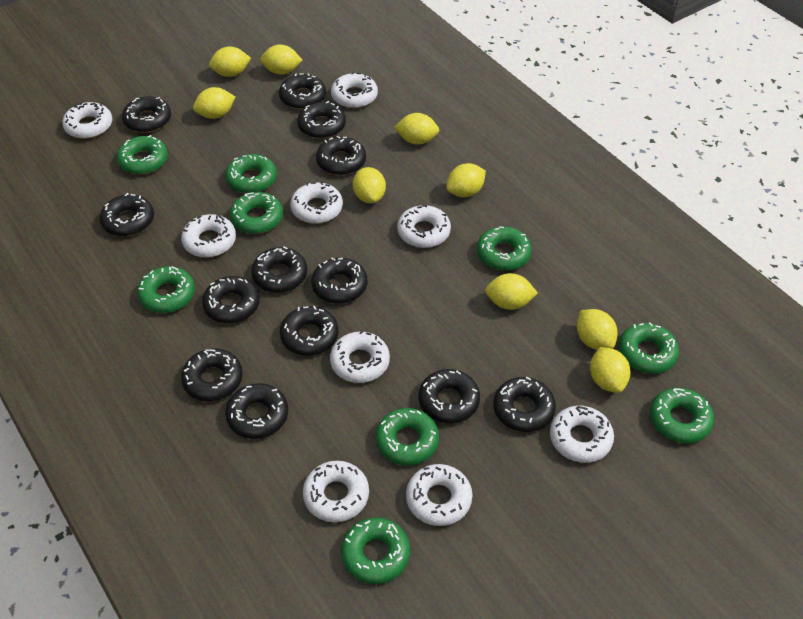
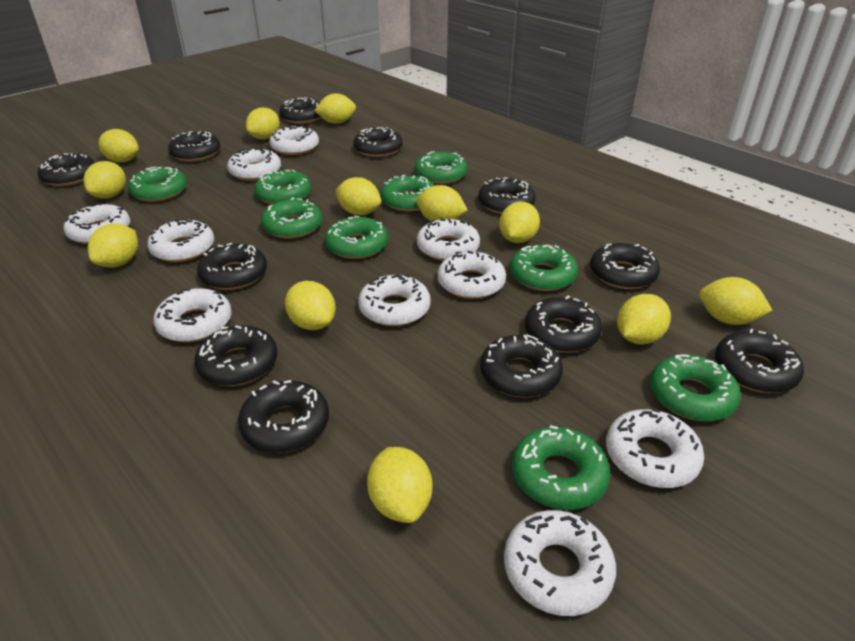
black donut: 13 -> 12
white donut: 9 -> 10
yellow lemon: 9 -> 12

